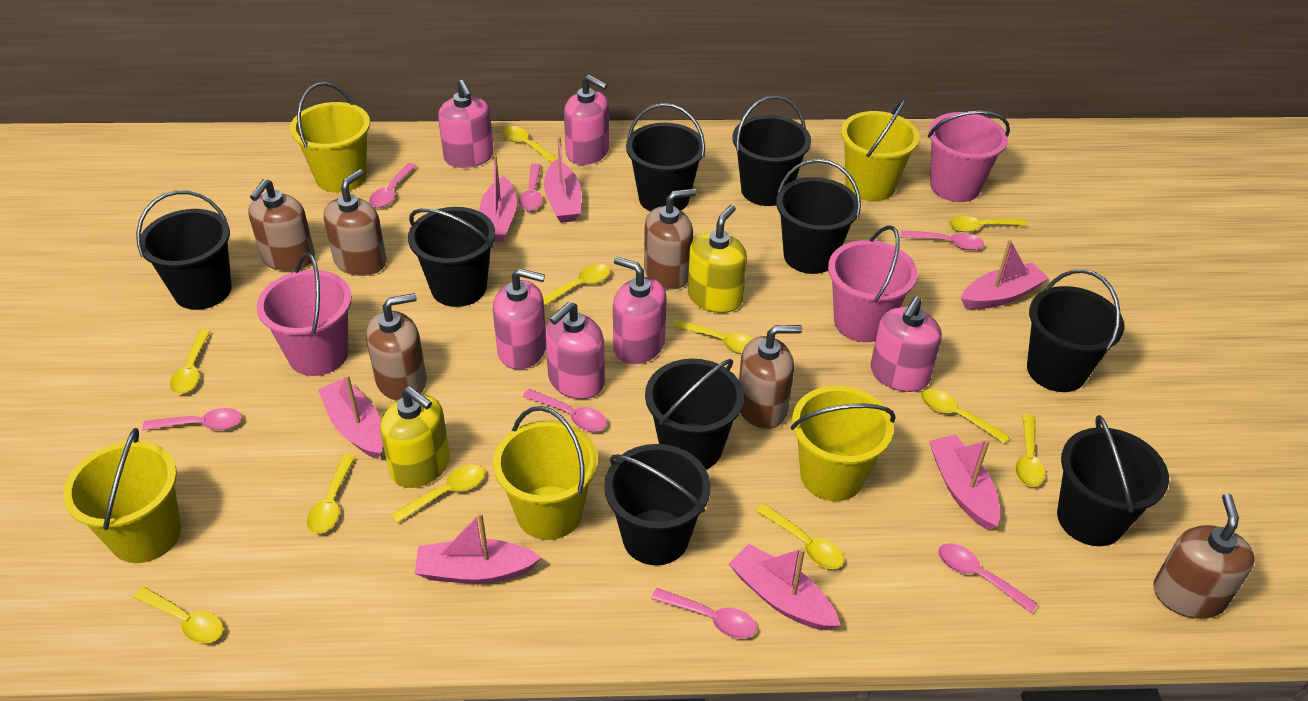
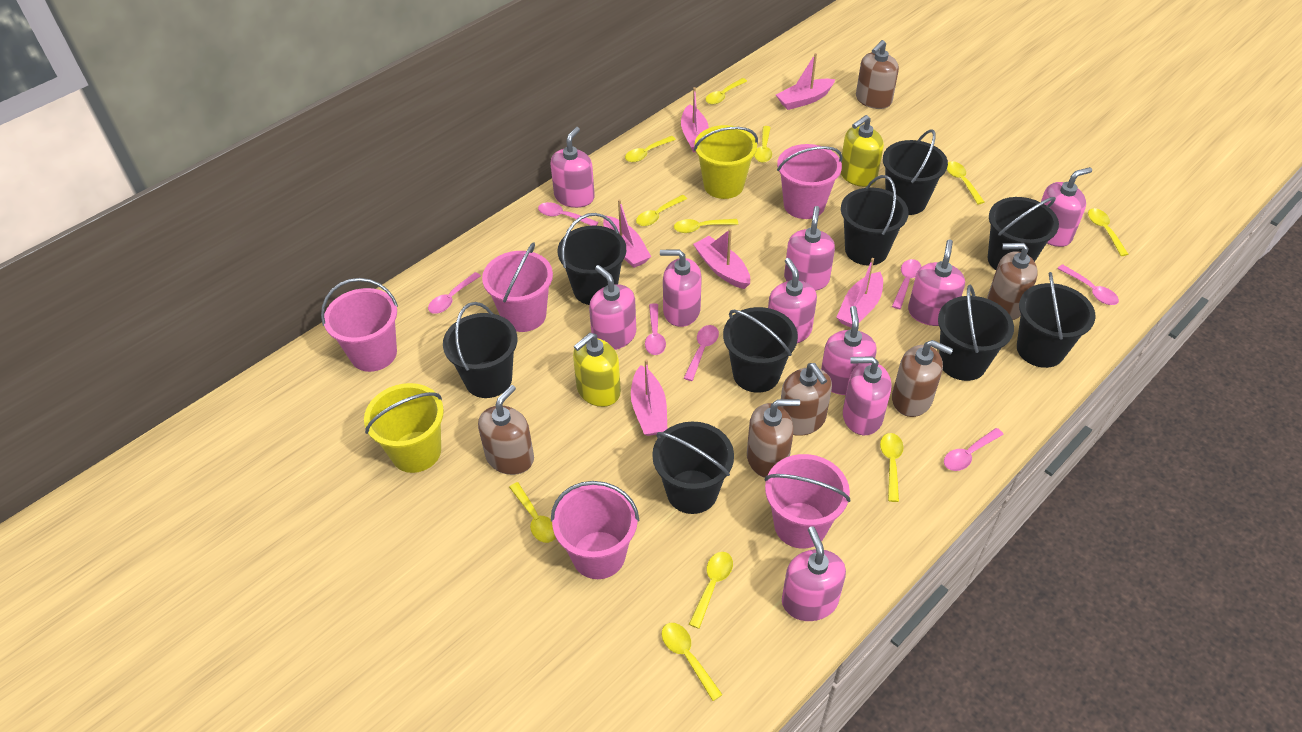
pink boat: 7 -> 6
pink bucket: 3 -> 5
pink soap dispenser: 6 -> 10
yellow bucket: 5 -> 2

